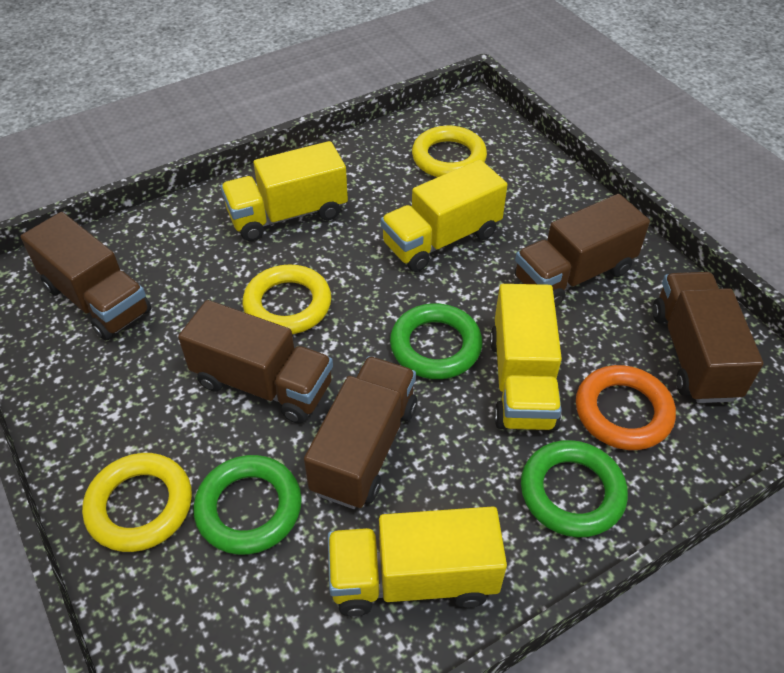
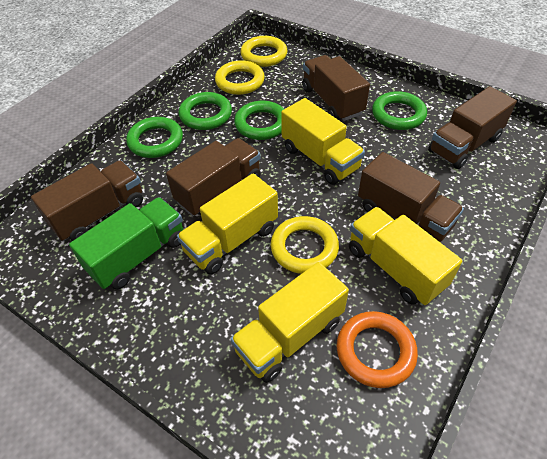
green ring: 3 -> 4
green truck: 0 -> 1

